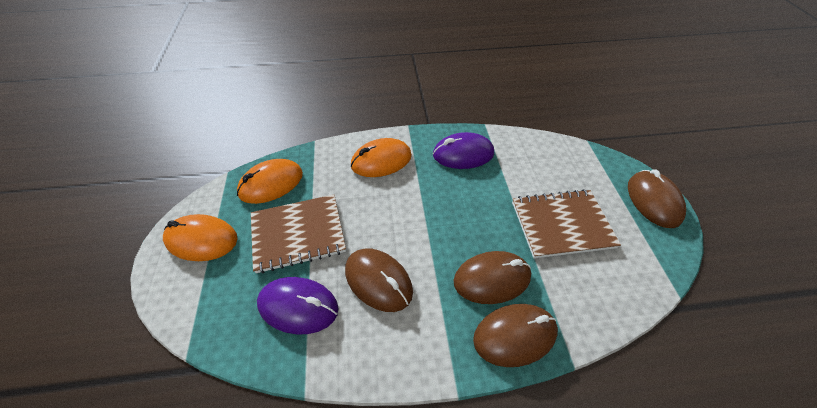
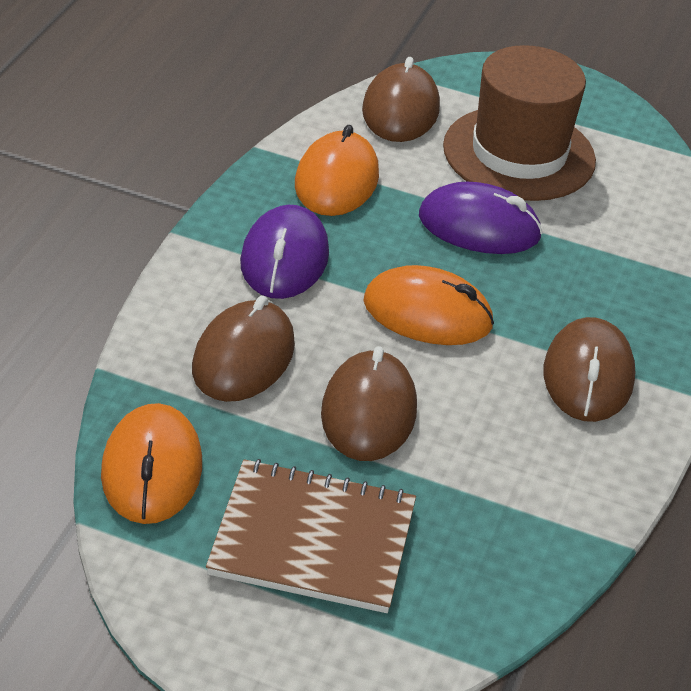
brown hat: 0 -> 1
brown notebook: 2 -> 1

